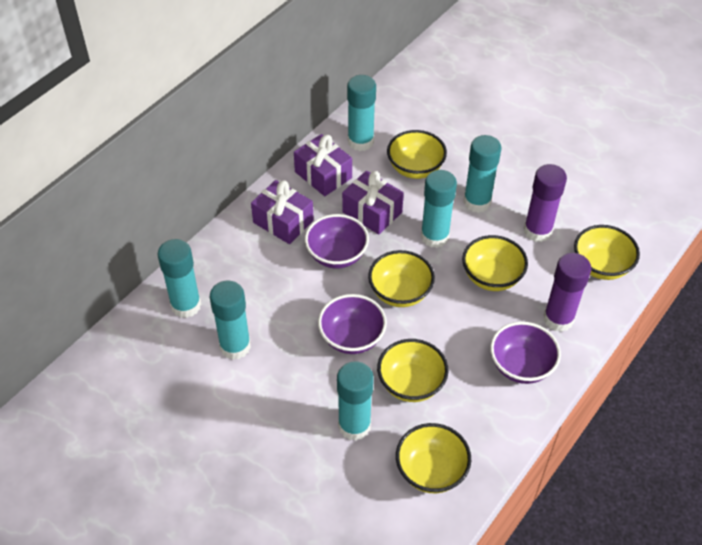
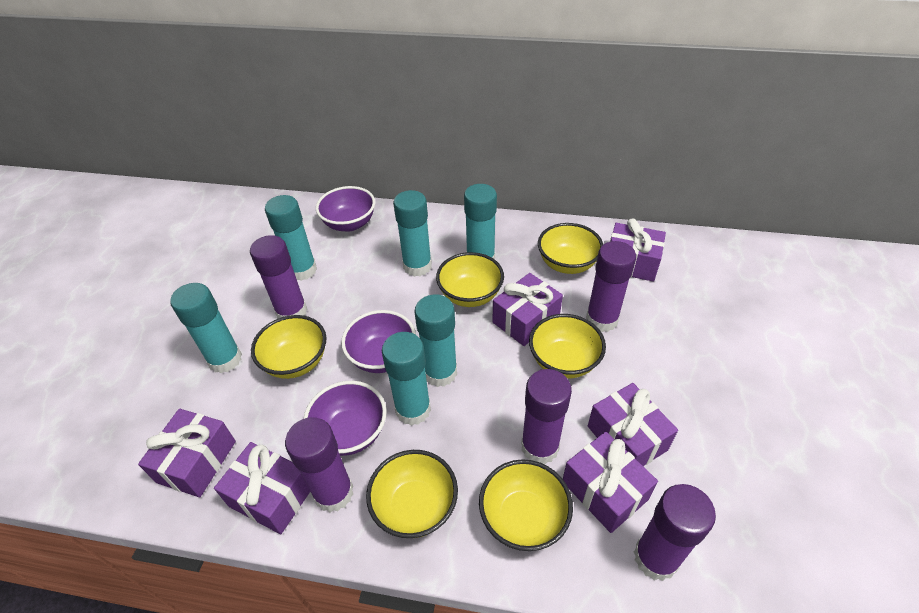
purple gift: 3 -> 6
purple glue stick: 2 -> 5

